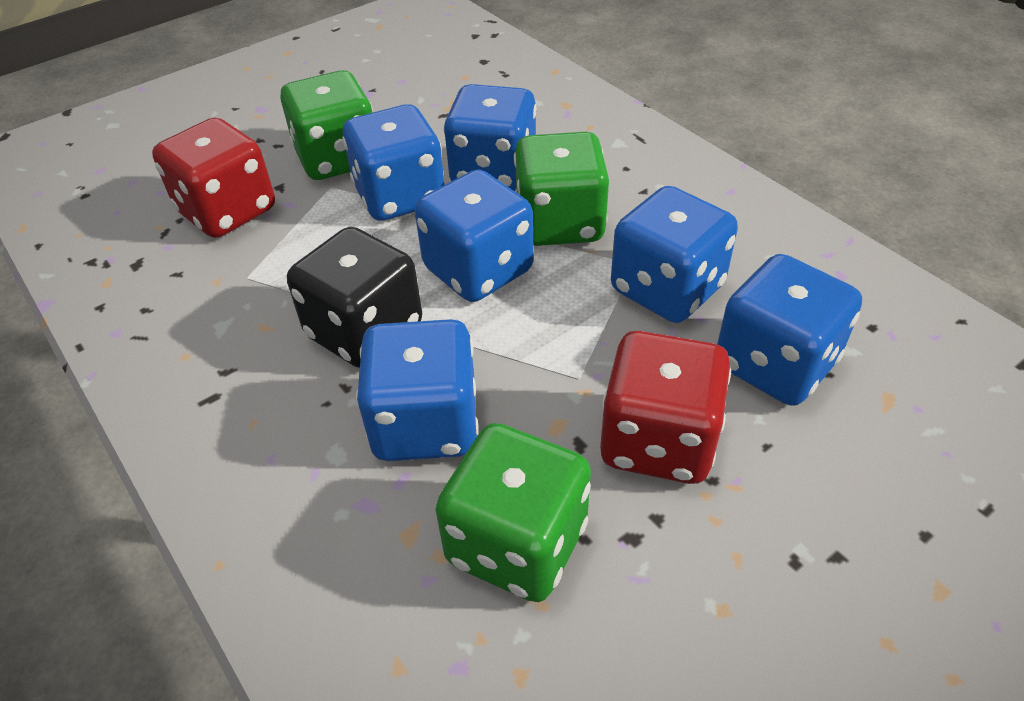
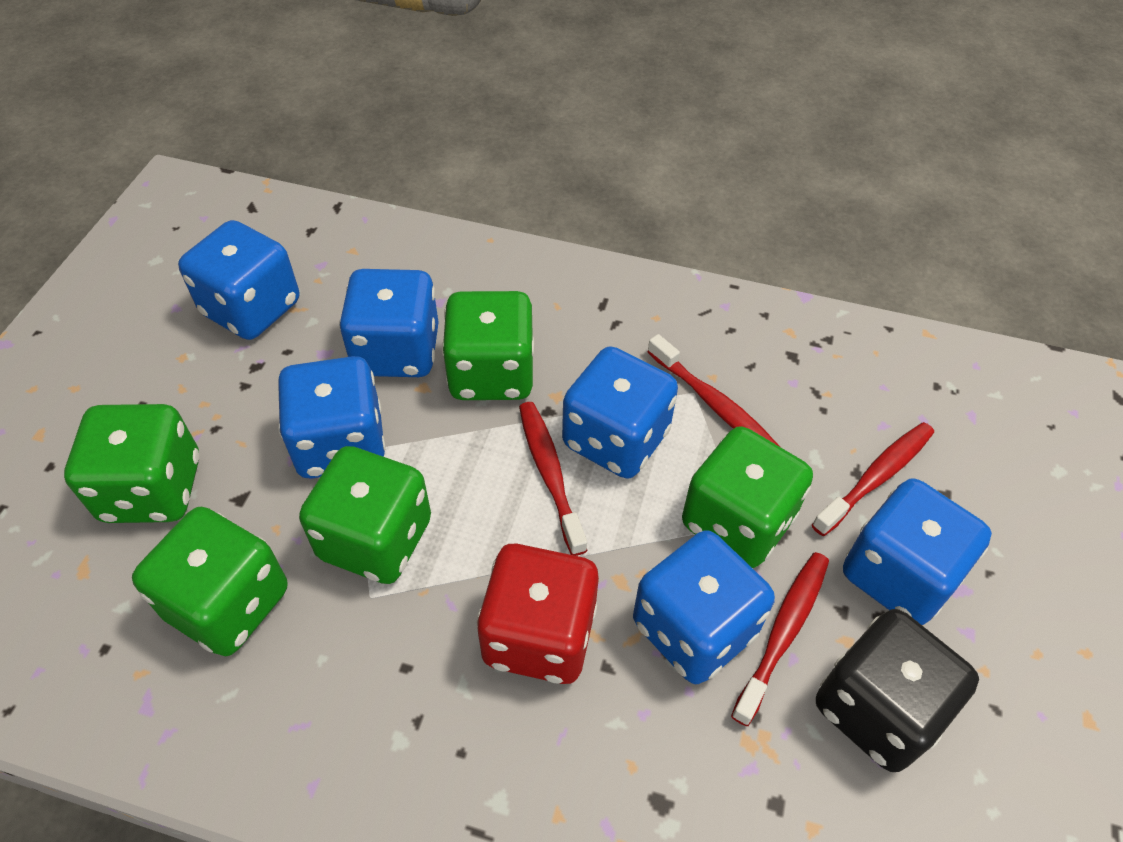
green dice: 3 -> 5
red dice: 2 -> 1
red toothbrush: 0 -> 4

